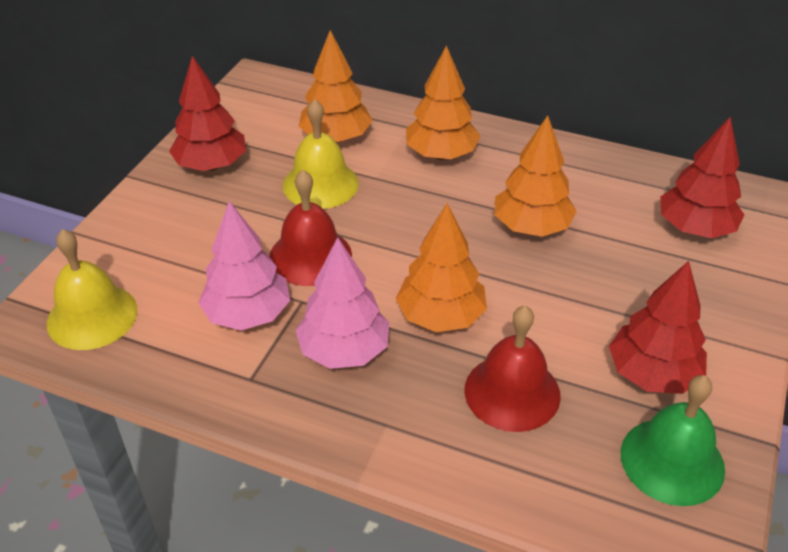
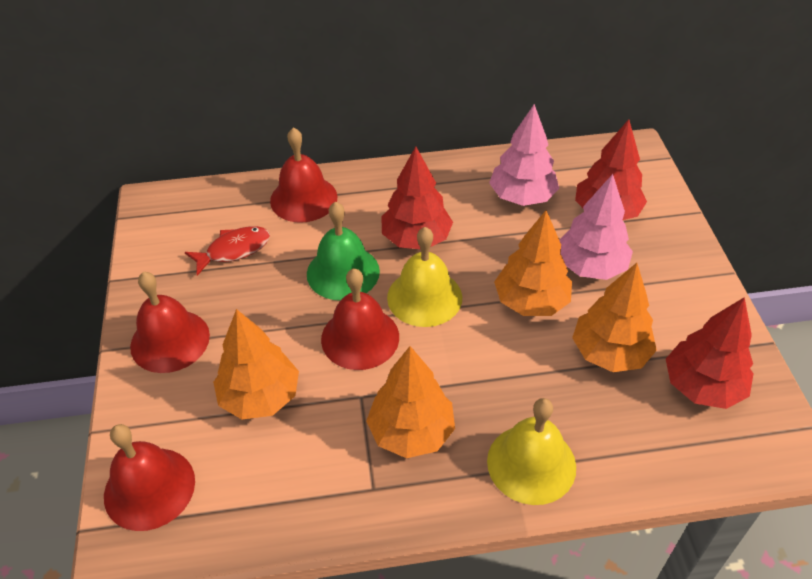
red bell: 2 -> 4
red fish: 0 -> 1

